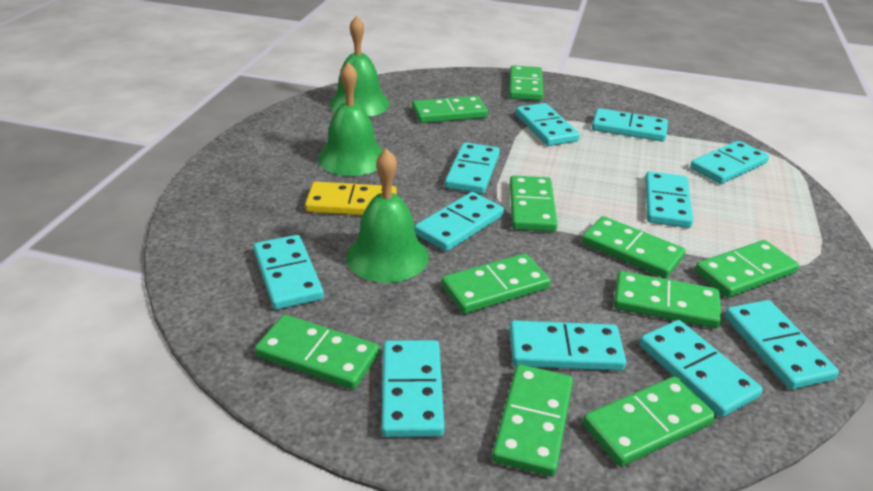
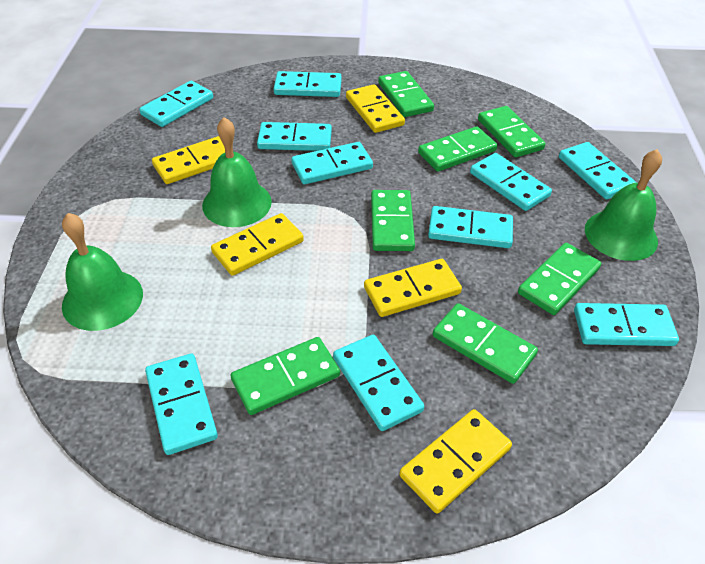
green domino: 10 -> 7
turquoise domino: 11 -> 10
yellow domino: 1 -> 5

